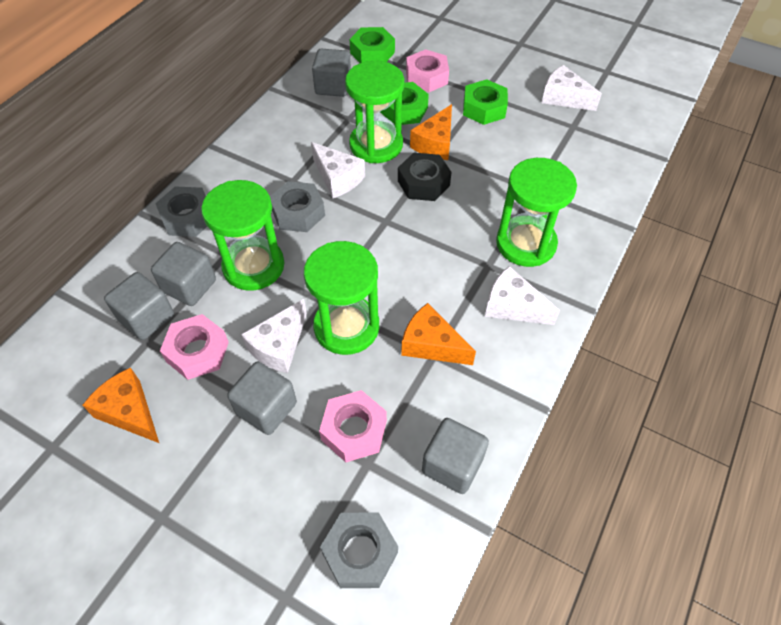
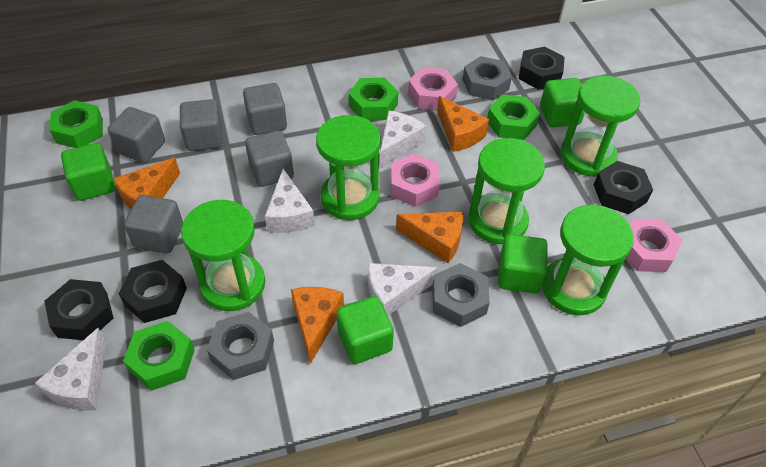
black nut: 1 -> 4
green cube: 0 -> 4
green hourglass: 4 -> 5
green nut: 3 -> 4
orange cheese: 3 -> 4

